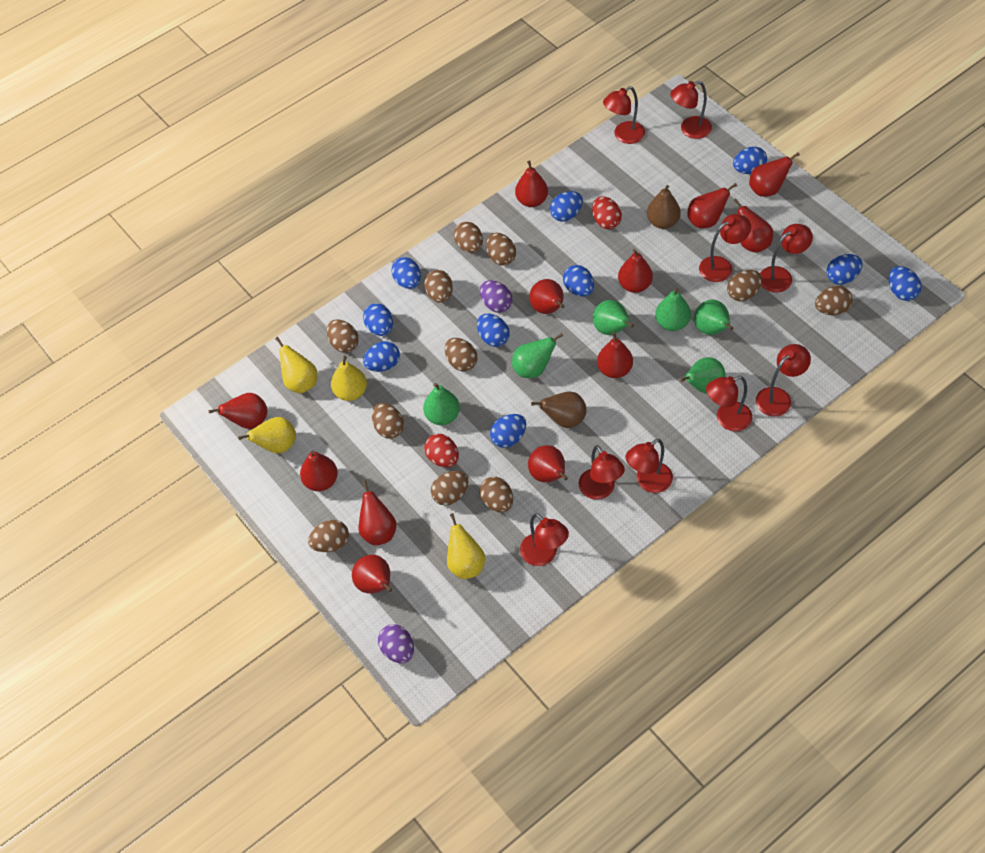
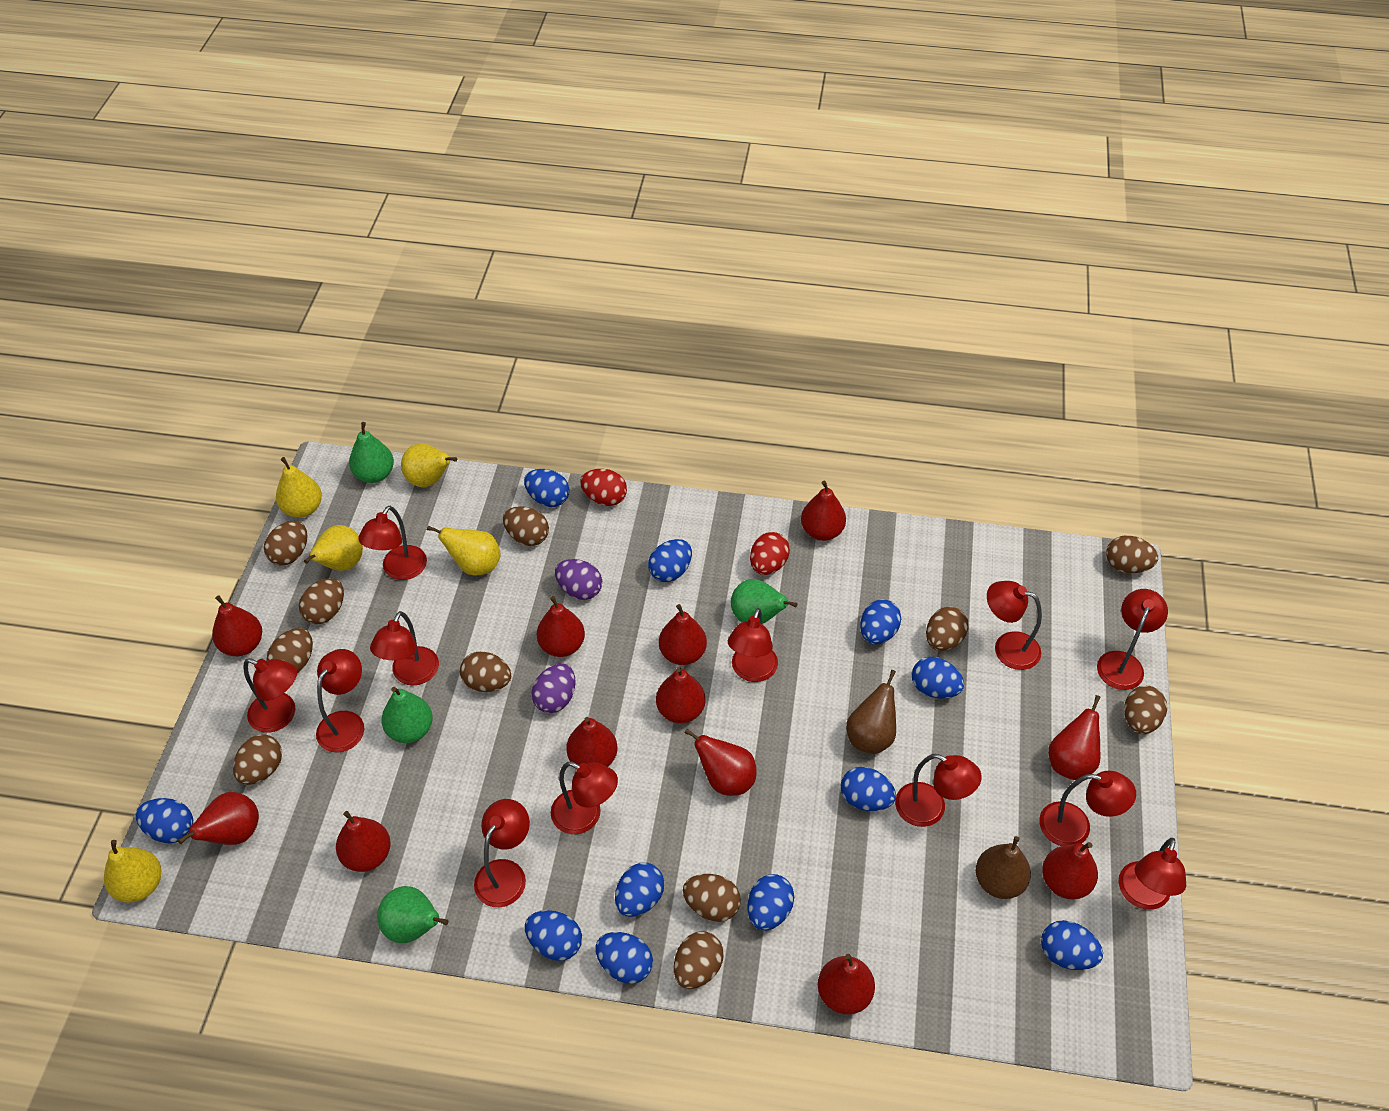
blue egg: 10 -> 11
green pear: 6 -> 4
red lamp: 9 -> 12
yellow pear: 4 -> 5

